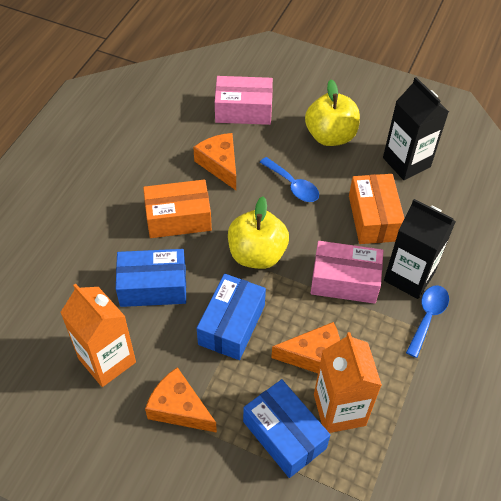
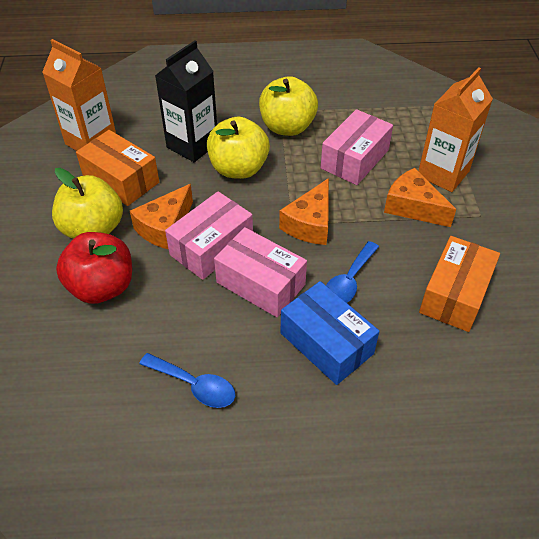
black carton: 2 -> 1
blue box: 3 -> 1
pink box: 2 -> 3
red apple: 0 -> 1
yellow apple: 2 -> 3

